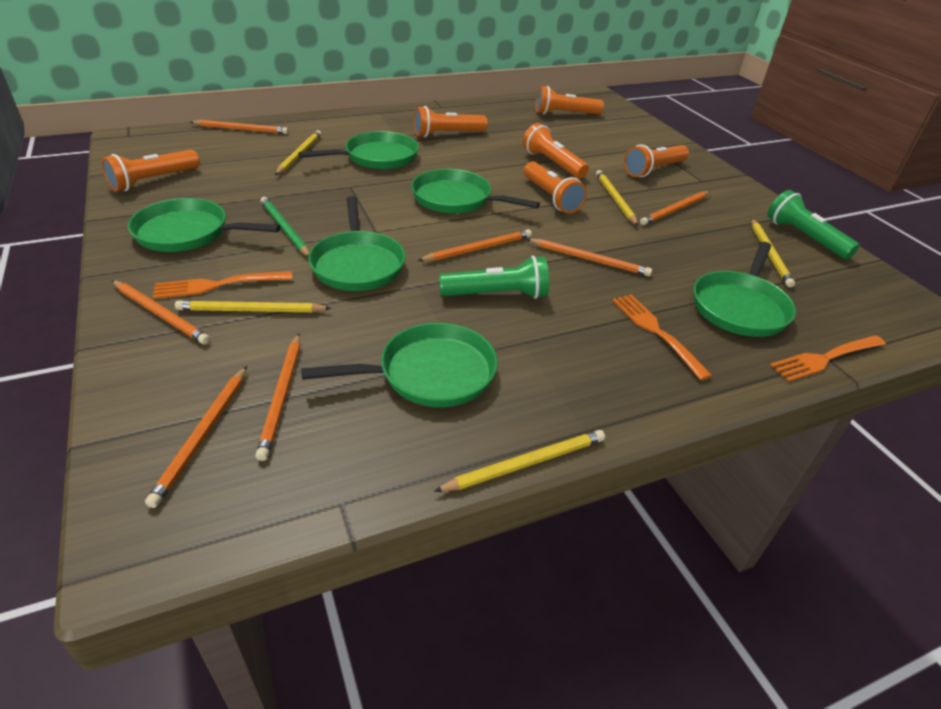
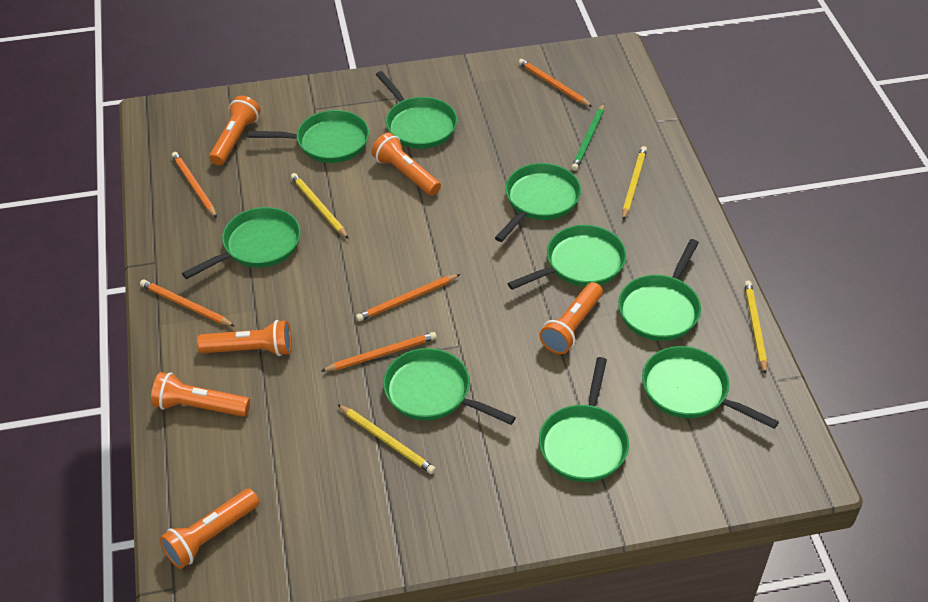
green flashlight: 2 -> 0
green pan: 6 -> 9
orange fork: 3 -> 0
orange pencil: 7 -> 5
yellow pencil: 5 -> 4

